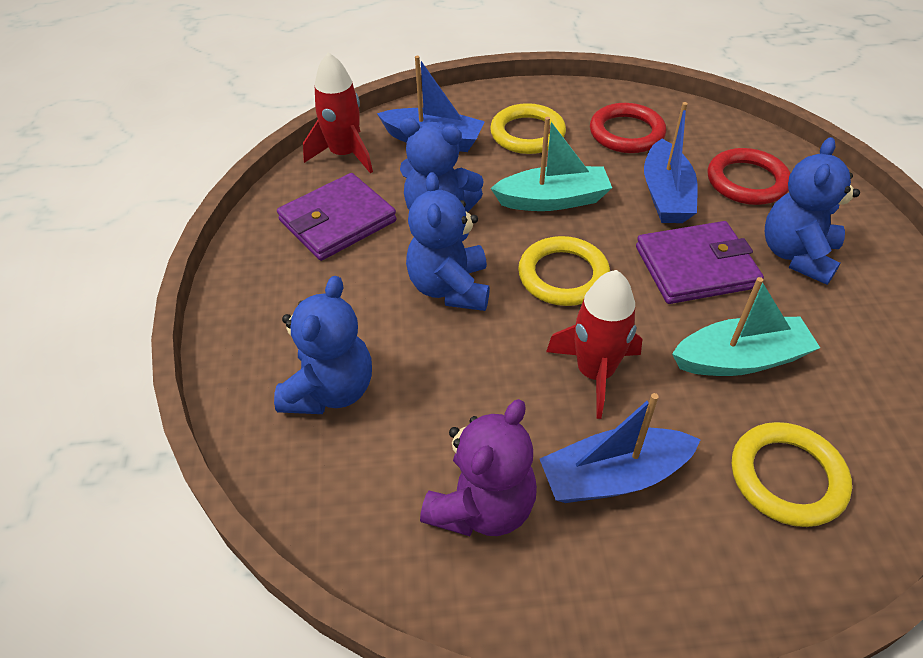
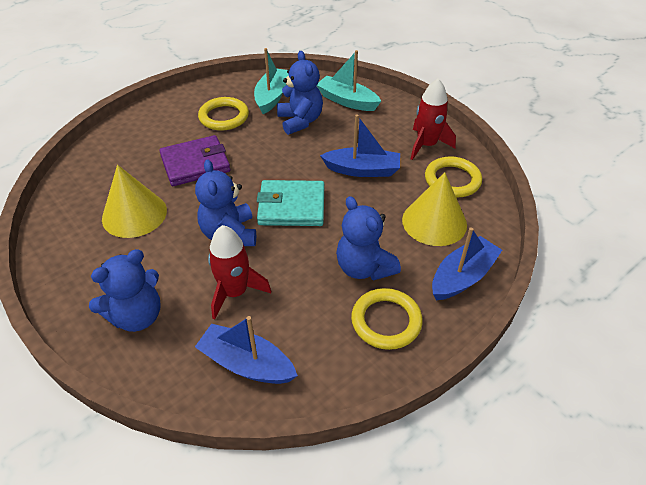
purple teddy bear: 1 -> 0
purple wallet: 2 -> 1
red ring: 2 -> 0
turquoise wallet: 0 -> 1
yellow cone: 0 -> 2

